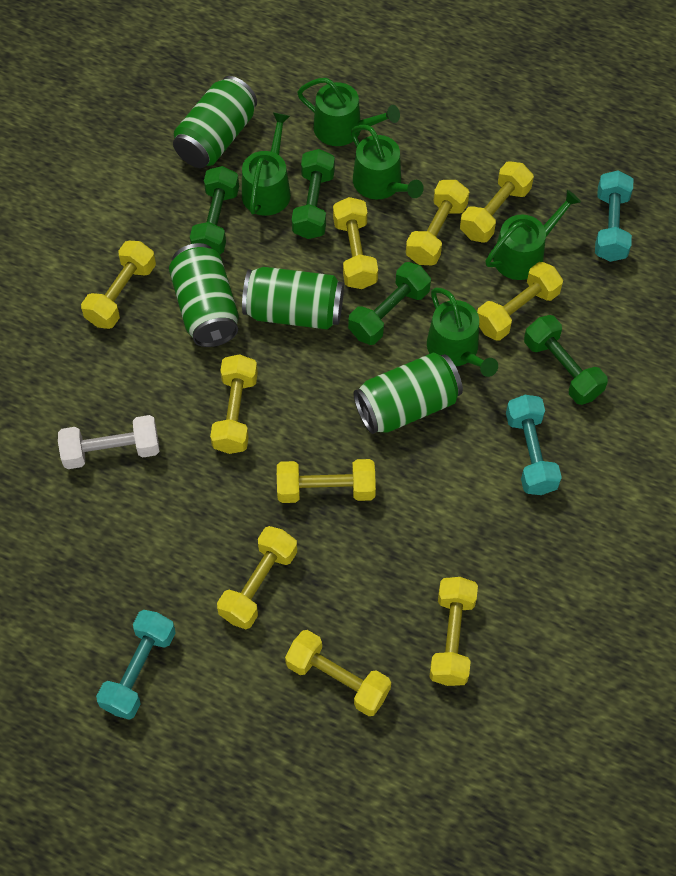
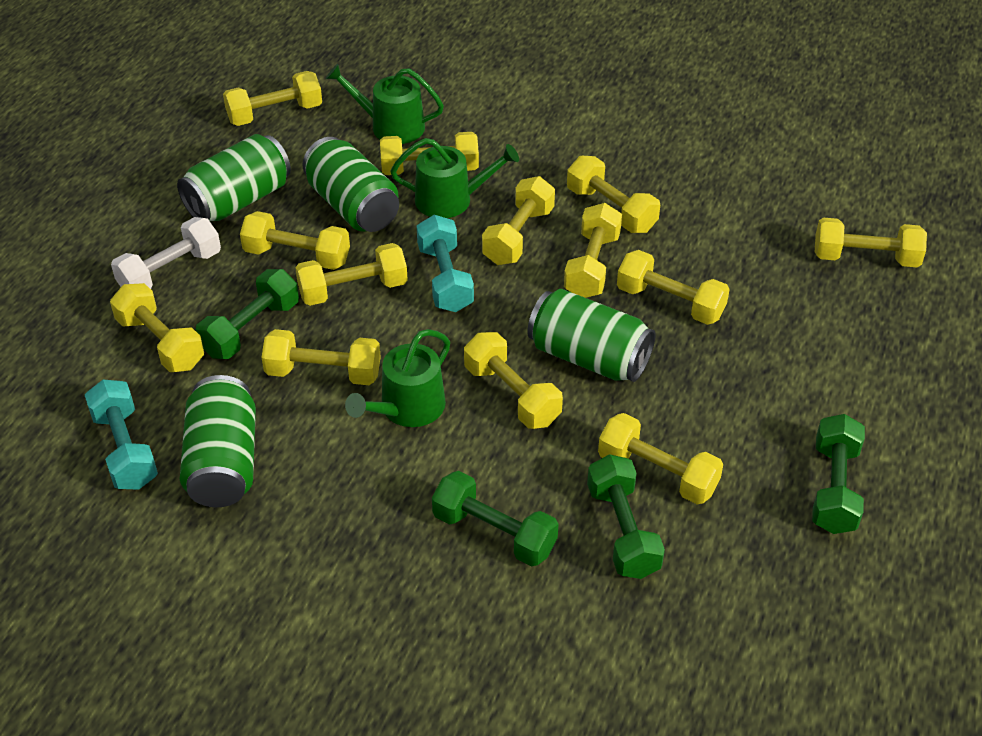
green watering can: 5 -> 3
turquoise dumbbell: 3 -> 2
yellow dumbbell: 10 -> 13

